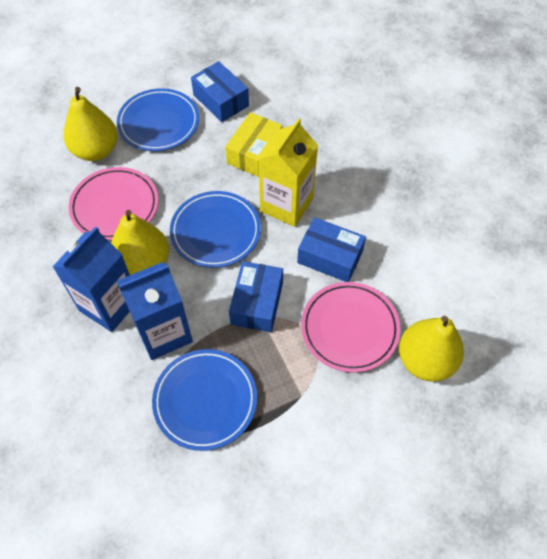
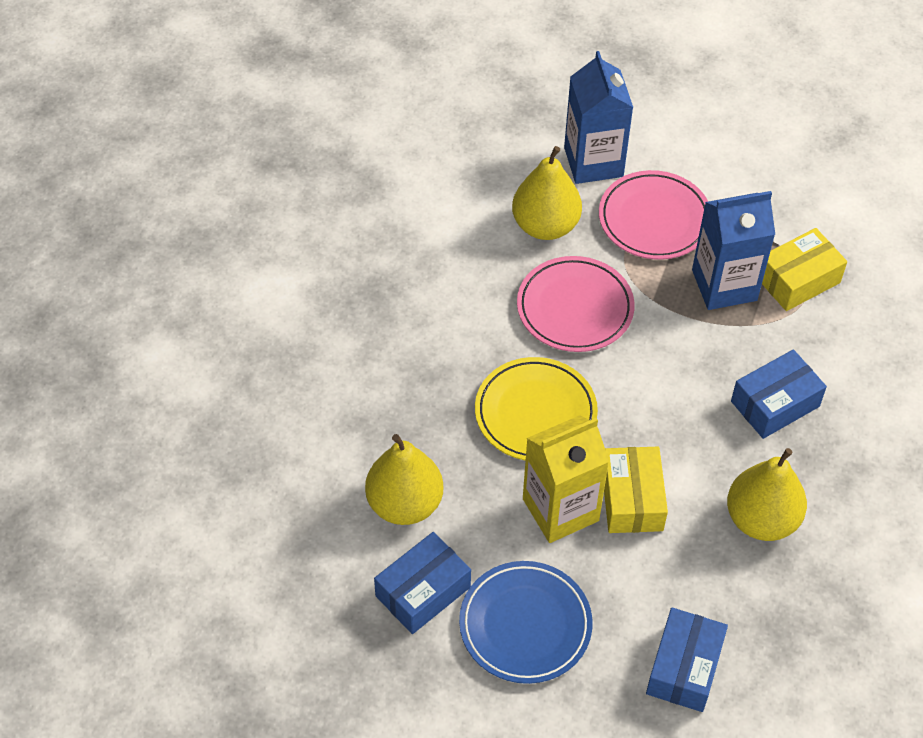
blue plate: 3 -> 1
yellow box: 1 -> 2
yellow plate: 0 -> 1

